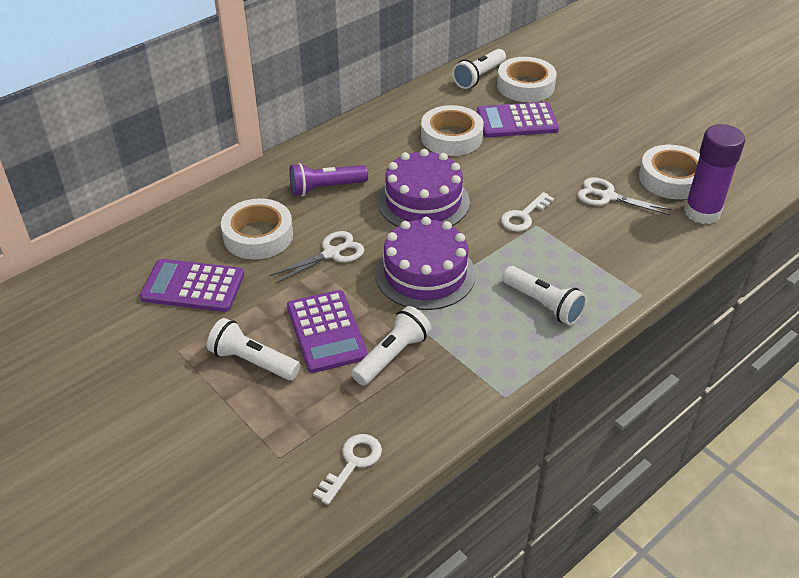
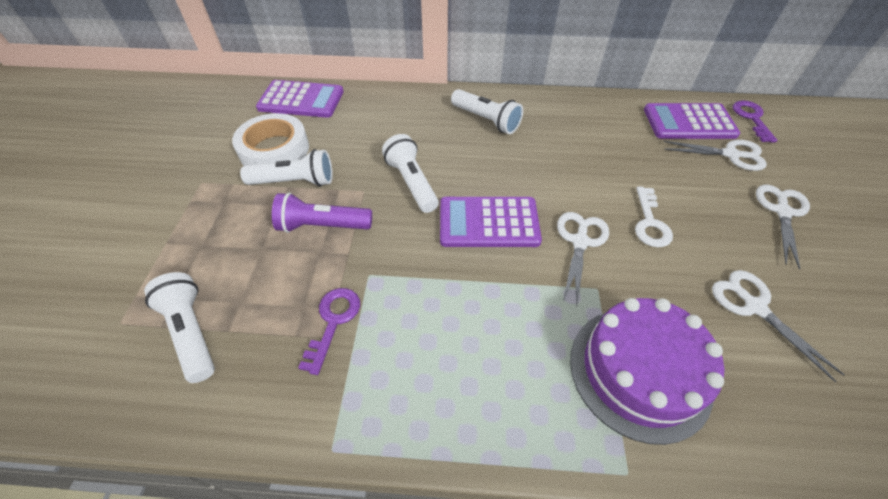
purple cake: 2 -> 1
purple glue stick: 1 -> 0
purple key: 0 -> 2
white key: 2 -> 1
white scissors: 2 -> 4
white tape: 4 -> 1

